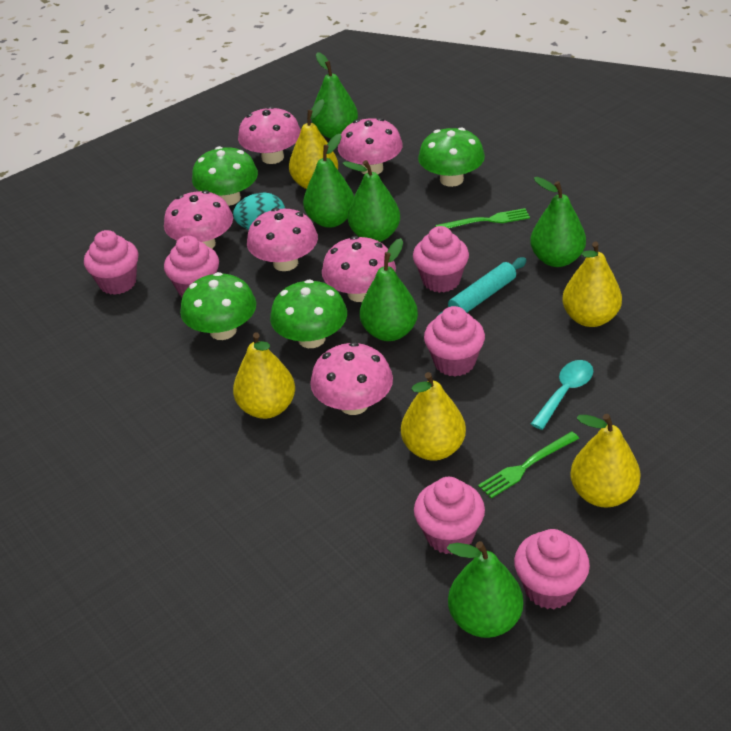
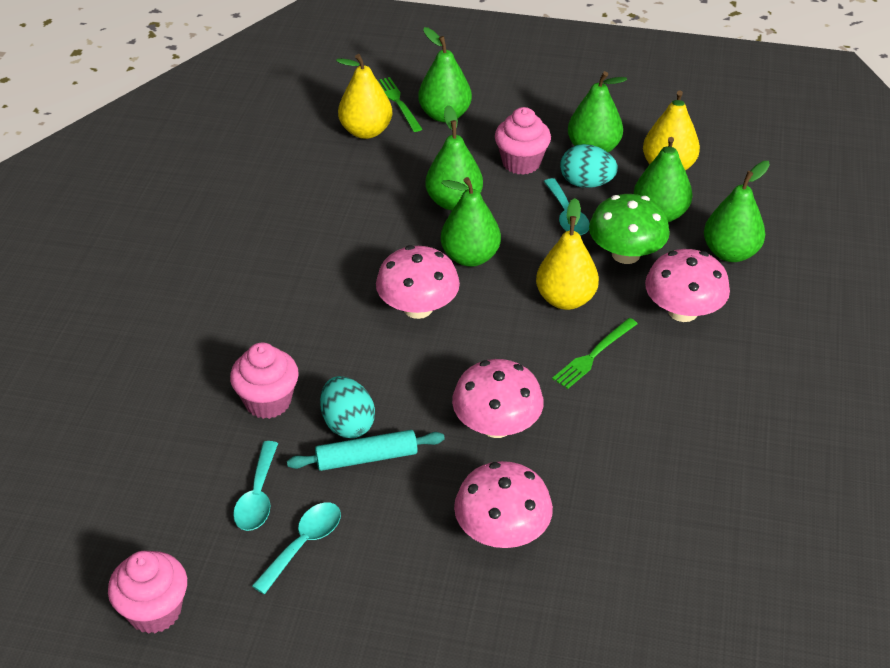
green mushroom: 4 -> 1
pink cupcake: 6 -> 3
pink mushroom: 6 -> 4
turquoise egg: 1 -> 2
turquoise spoon: 1 -> 3
yellow pear: 5 -> 3

